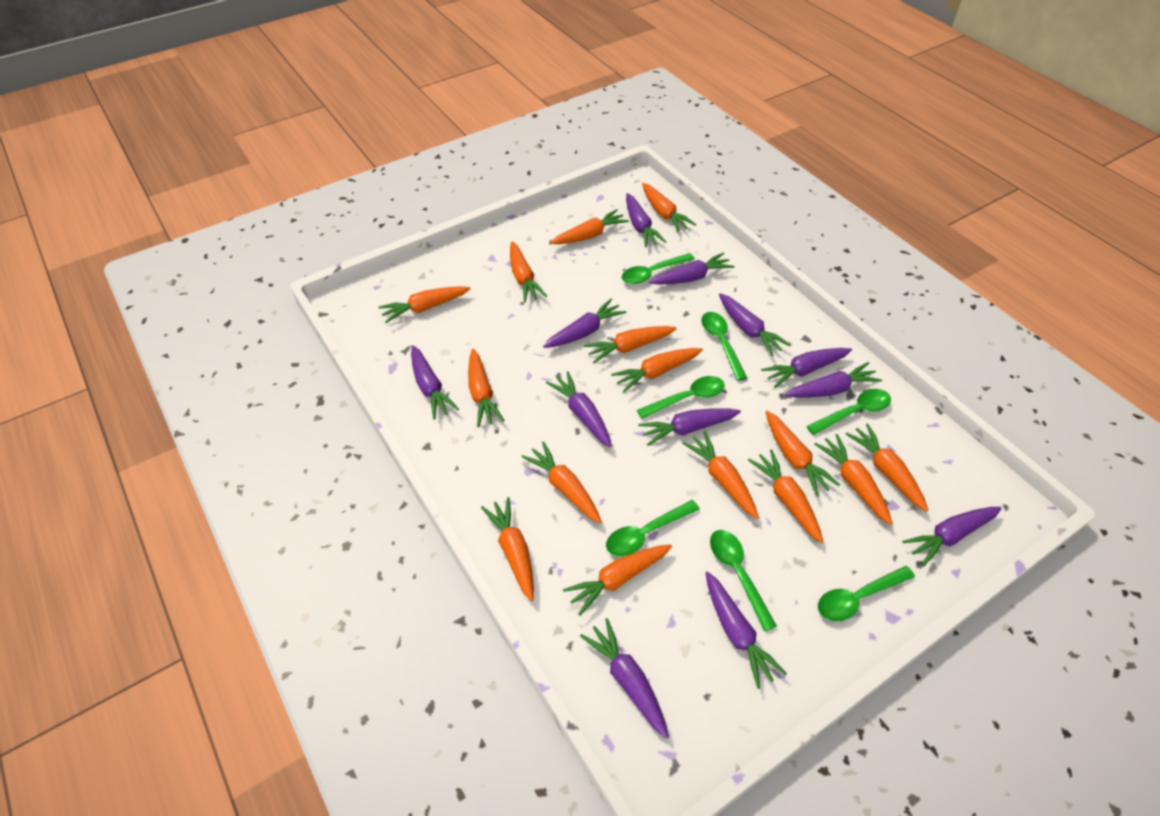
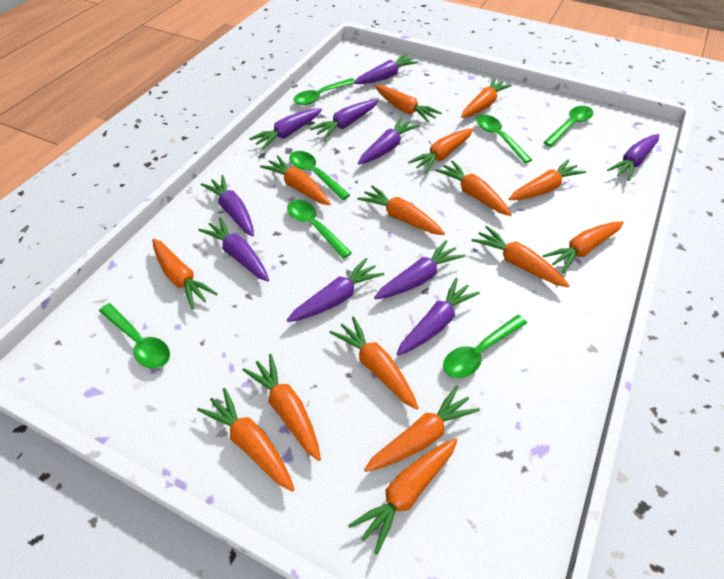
purple carrot: 12 -> 10

